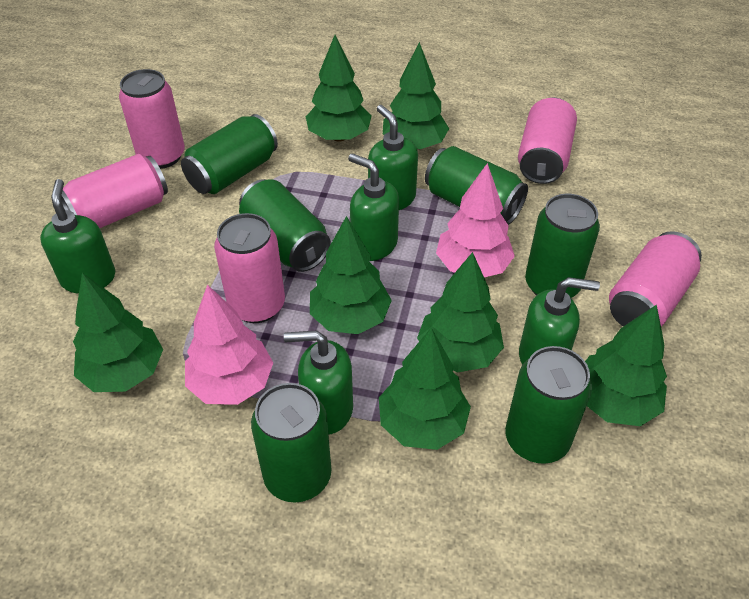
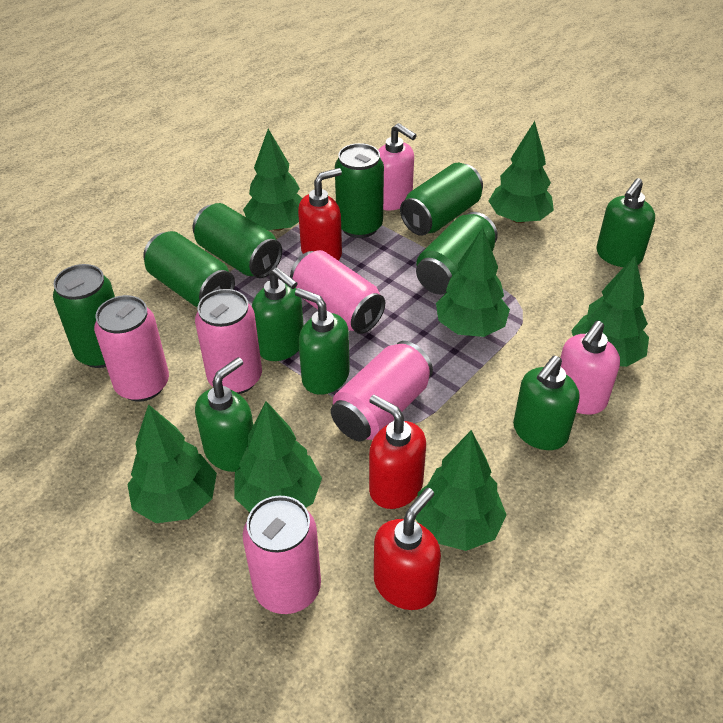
pink soap dispenser: 0 -> 2
pink tree: 2 -> 0
red soap dispenser: 0 -> 3

